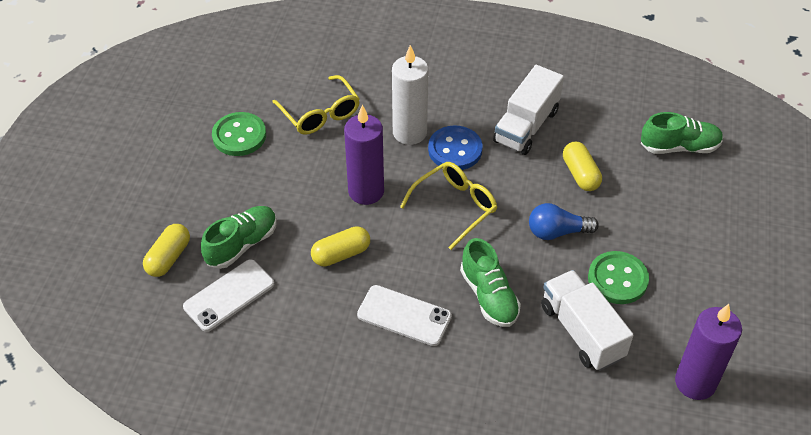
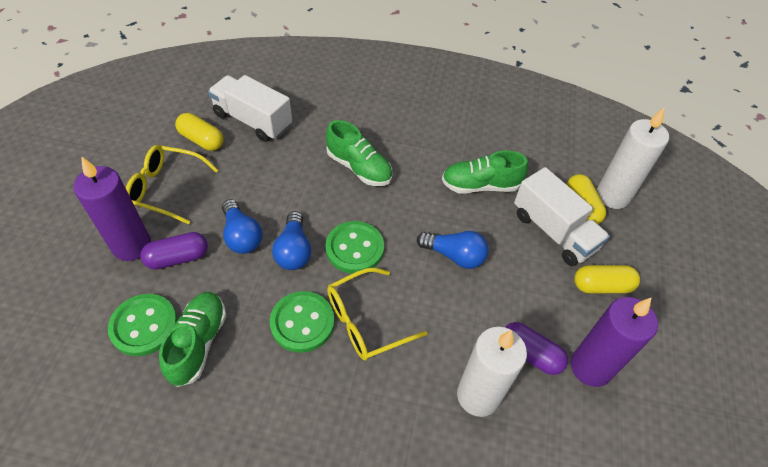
blue button: 1 -> 0
blue light bulb: 1 -> 3
green button: 2 -> 3
purple capsule: 0 -> 2
white candle: 1 -> 2
white phone: 2 -> 0

